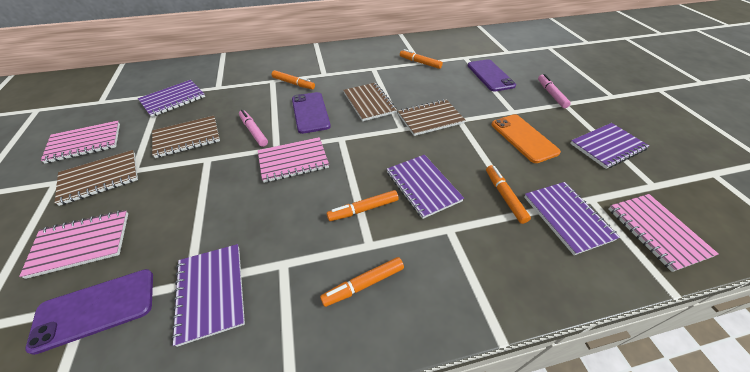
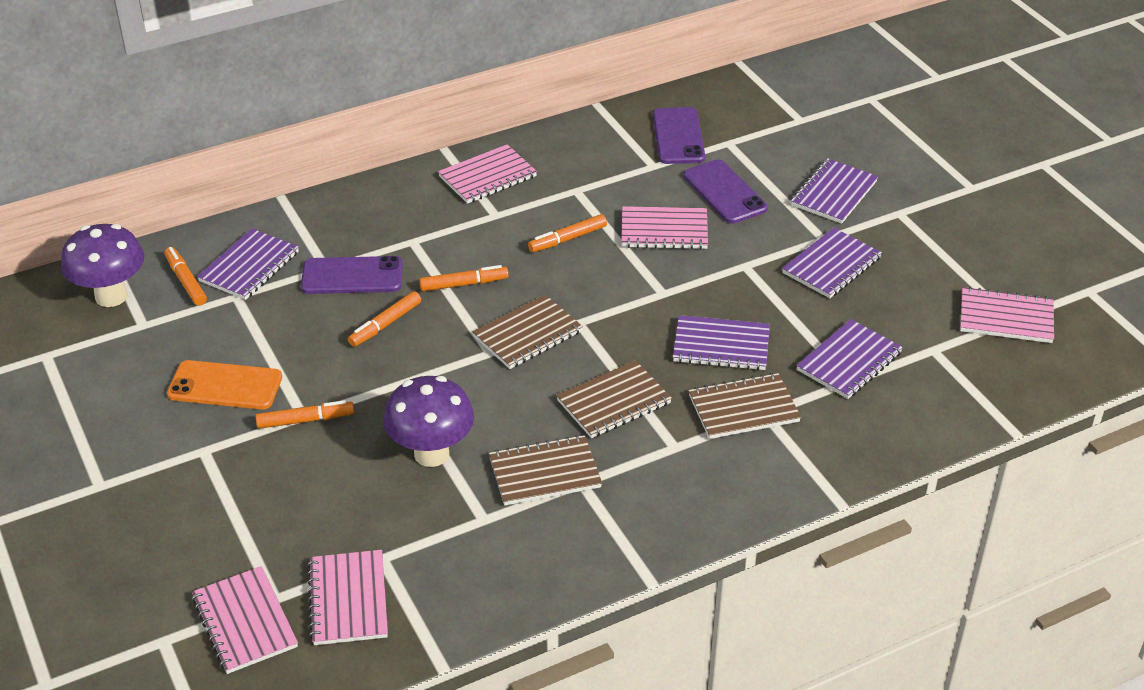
pink marker: 2 -> 0
pink notebook: 4 -> 5
purple mushroom: 0 -> 2

